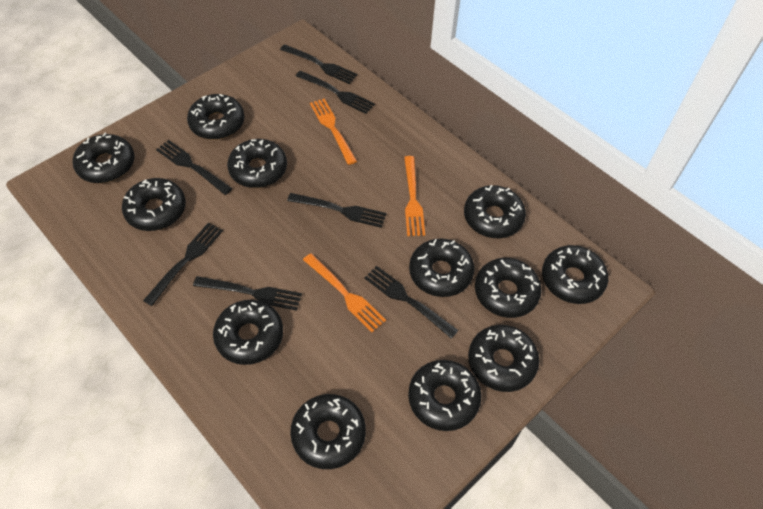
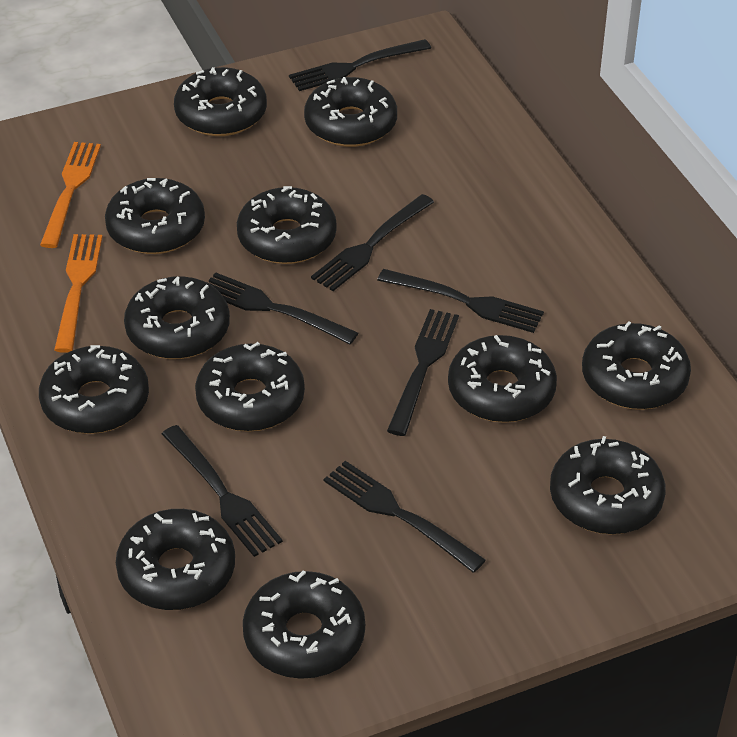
orange fork: 3 -> 2

